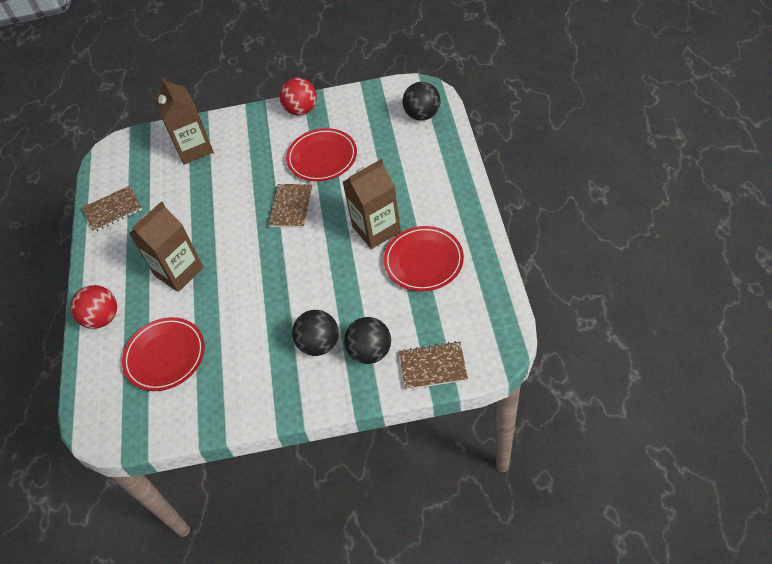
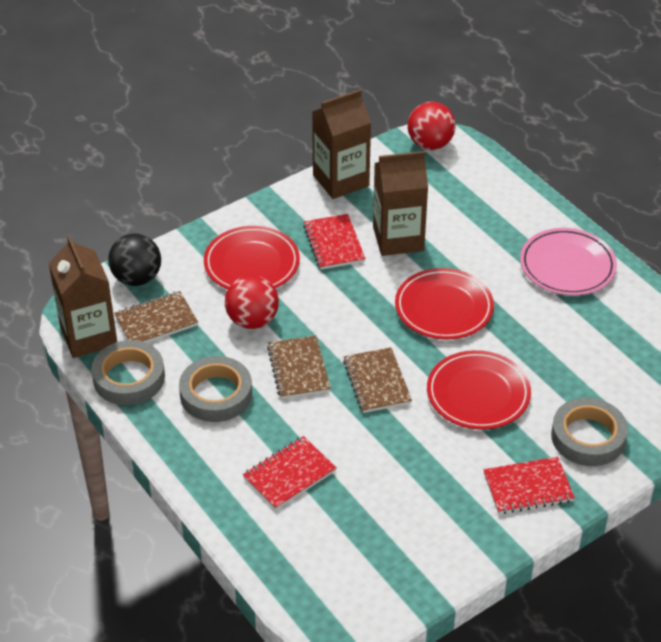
black ball: 3 -> 1
grey tape: 0 -> 3
pink plate: 0 -> 1
red notebook: 0 -> 3

